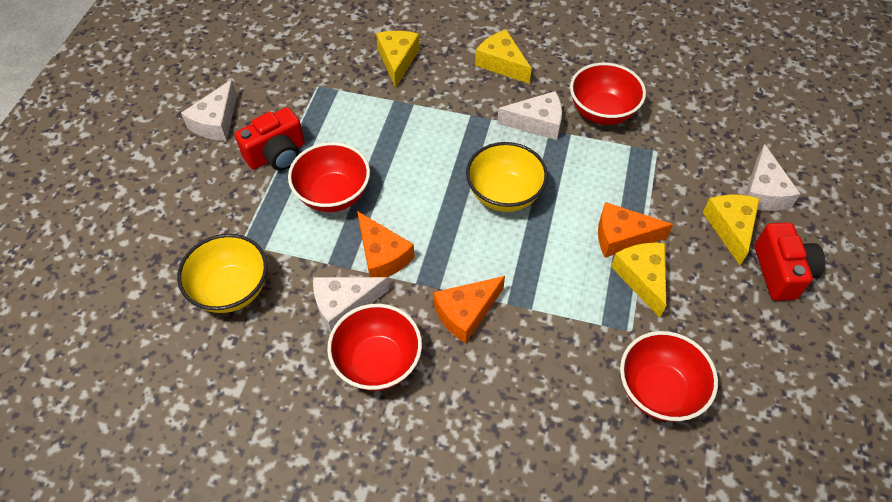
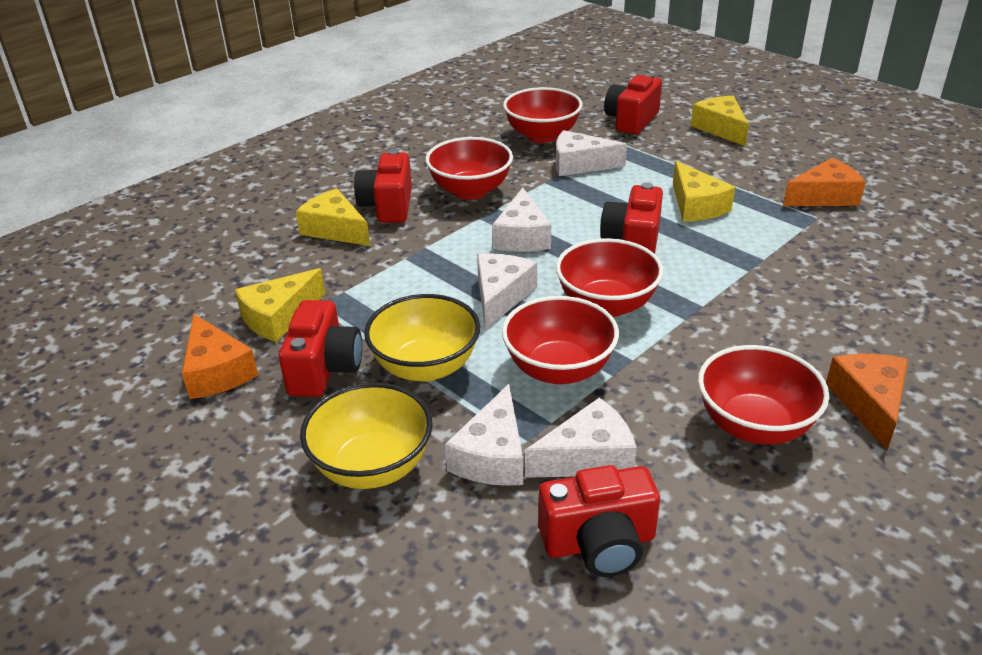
red bowl: 4 -> 5
red camera: 2 -> 5
white cheese: 4 -> 5

